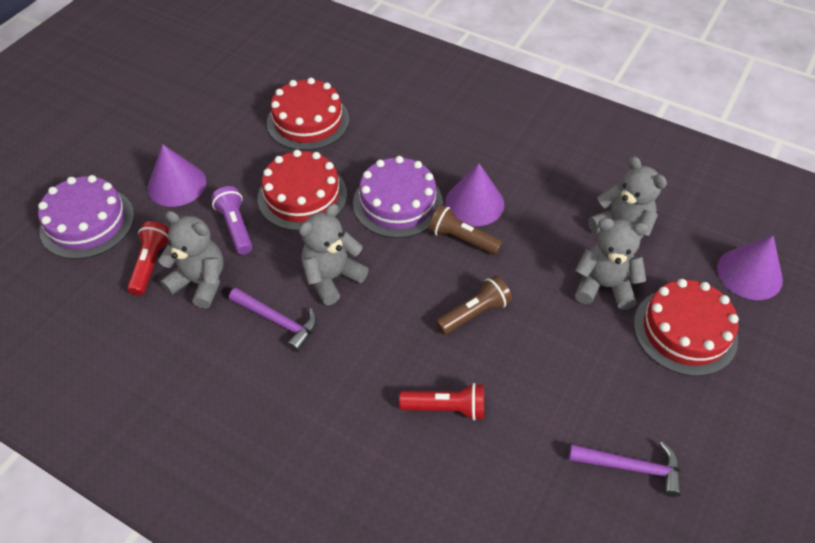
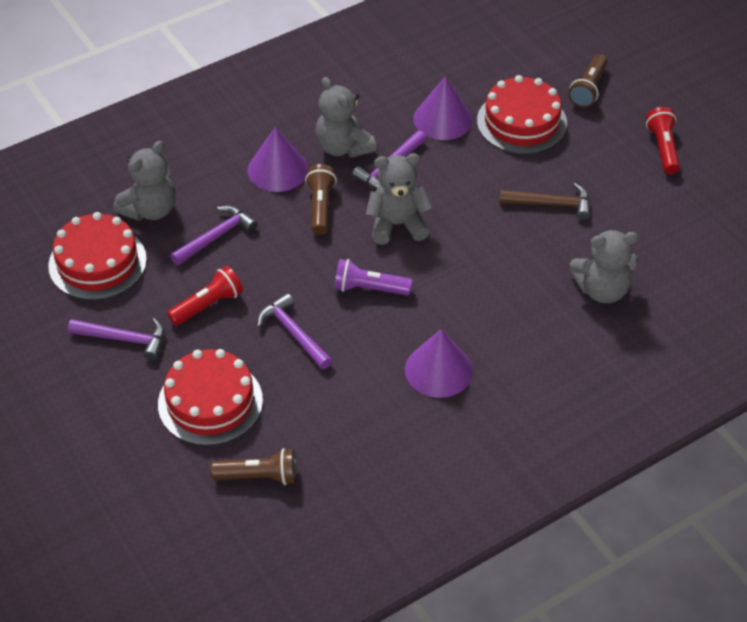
brown flashlight: 2 -> 3
brown hammer: 0 -> 1
purple cake: 2 -> 0
purple hammer: 2 -> 4

